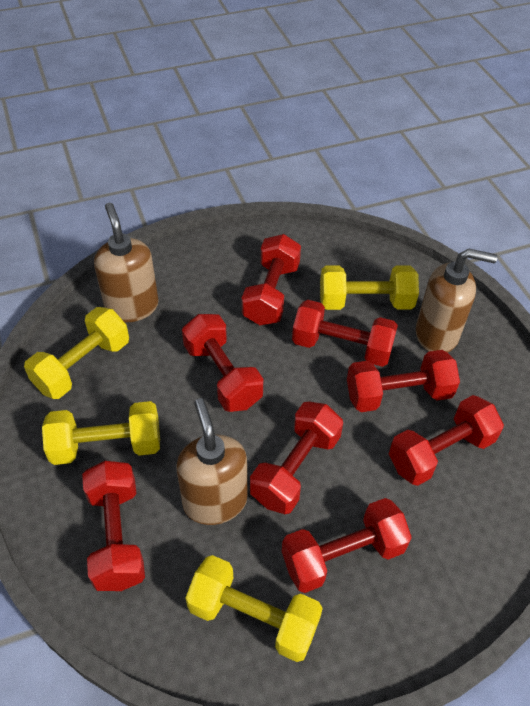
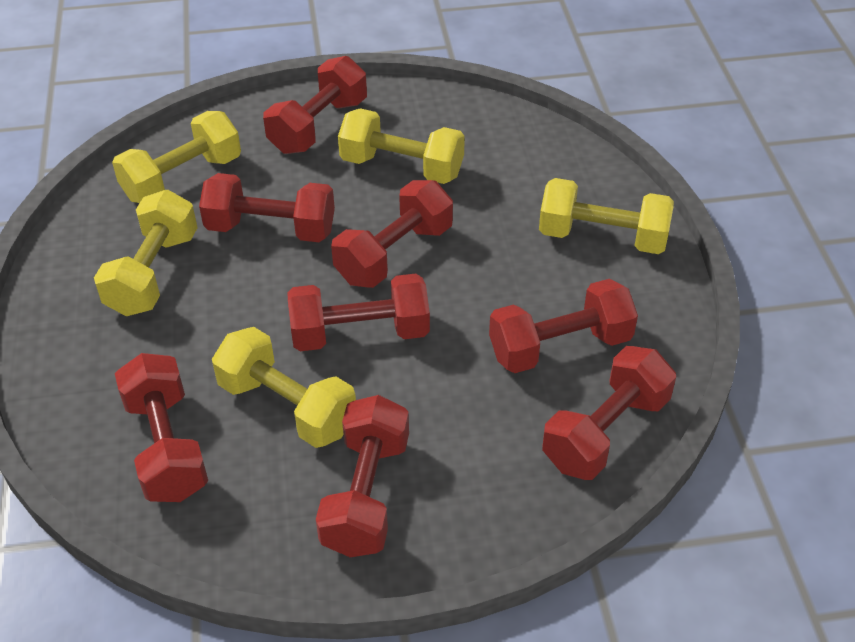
brown soap dispenser: 3 -> 0
yellow dumbbell: 4 -> 5

